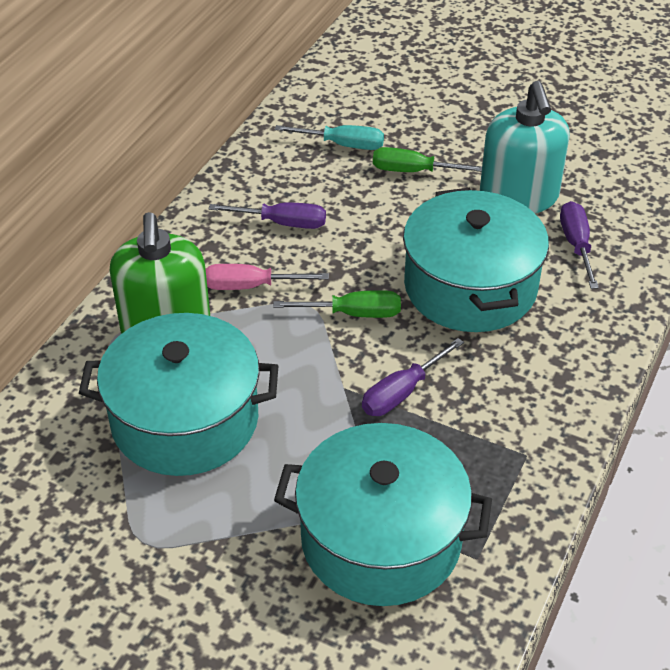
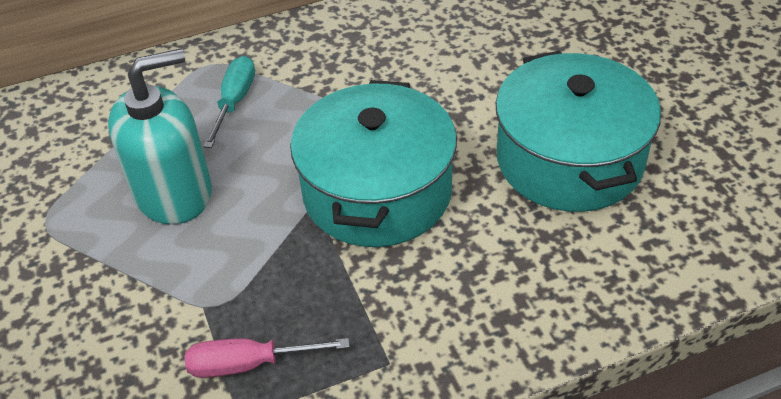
green screwdriver: 2 -> 0
green soap dispenser: 1 -> 0
purple screwdriver: 3 -> 0
turquoise pot: 3 -> 2

